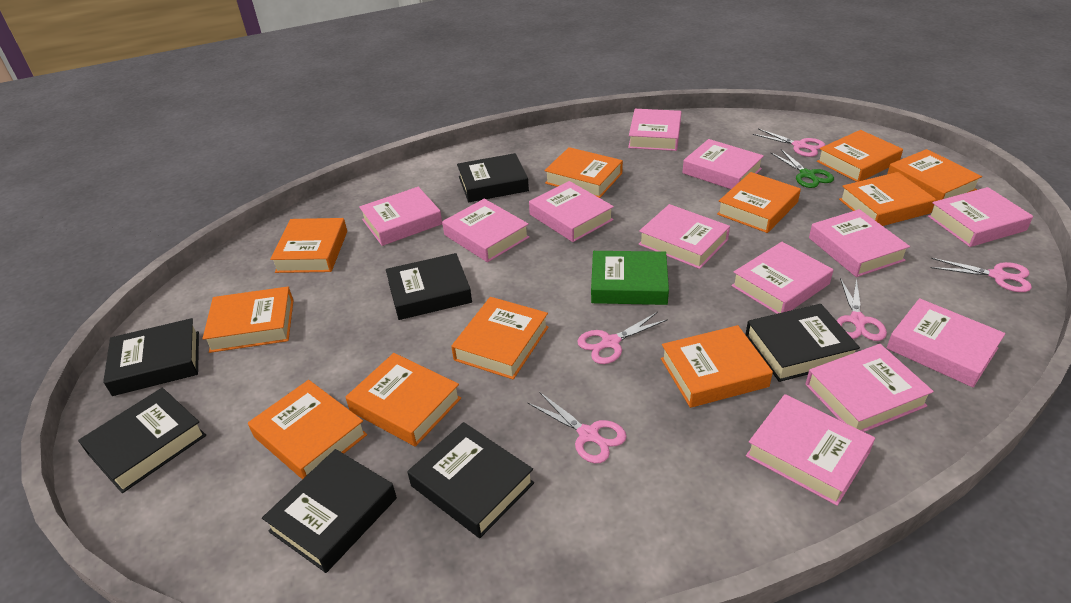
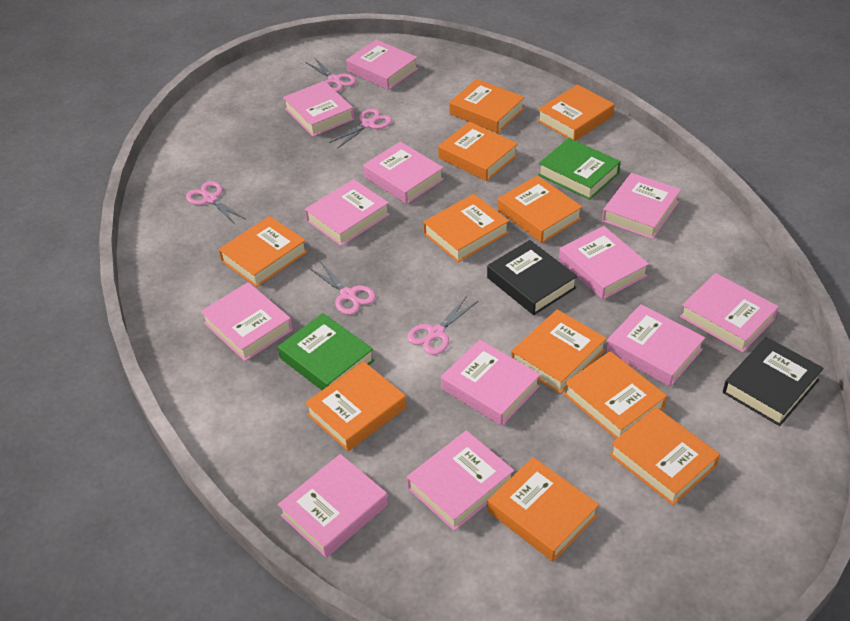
black book: 7 -> 2
green book: 1 -> 2
green scissors: 1 -> 0

